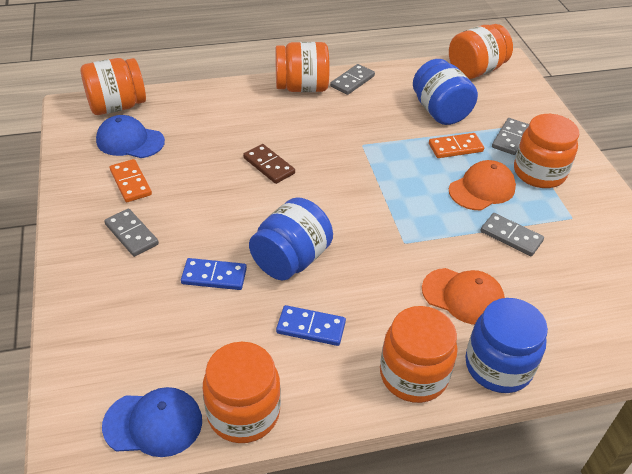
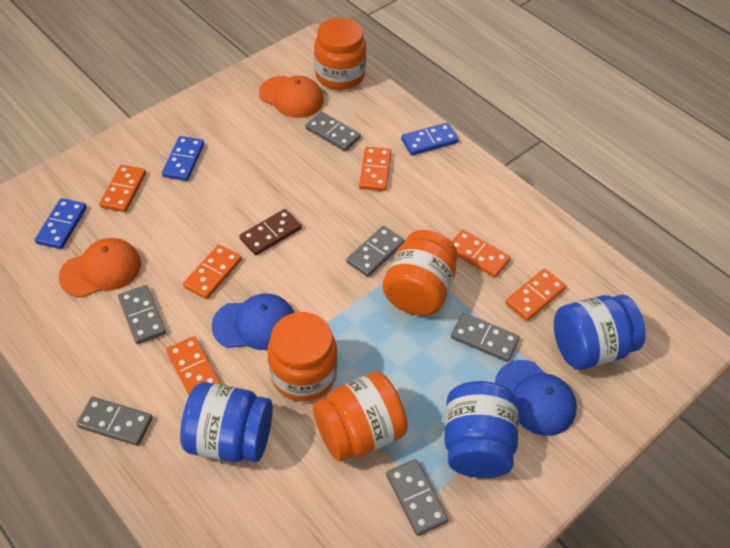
blue domino: 2 -> 3
grey domino: 4 -> 6
orange domino: 2 -> 6
orange jar: 6 -> 4

